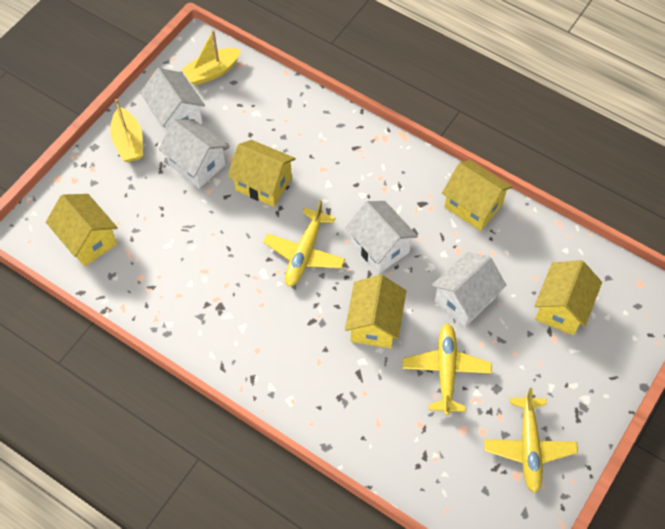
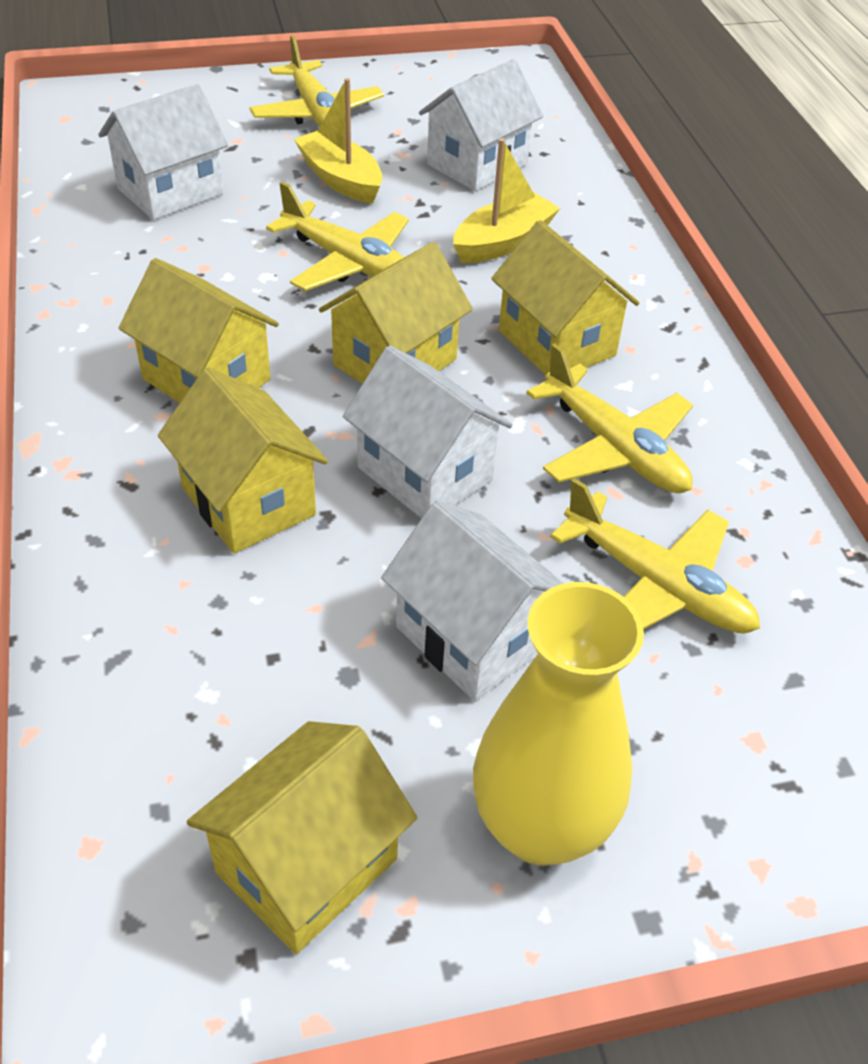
yellow plane: 3 -> 4
yellow vase: 0 -> 1

